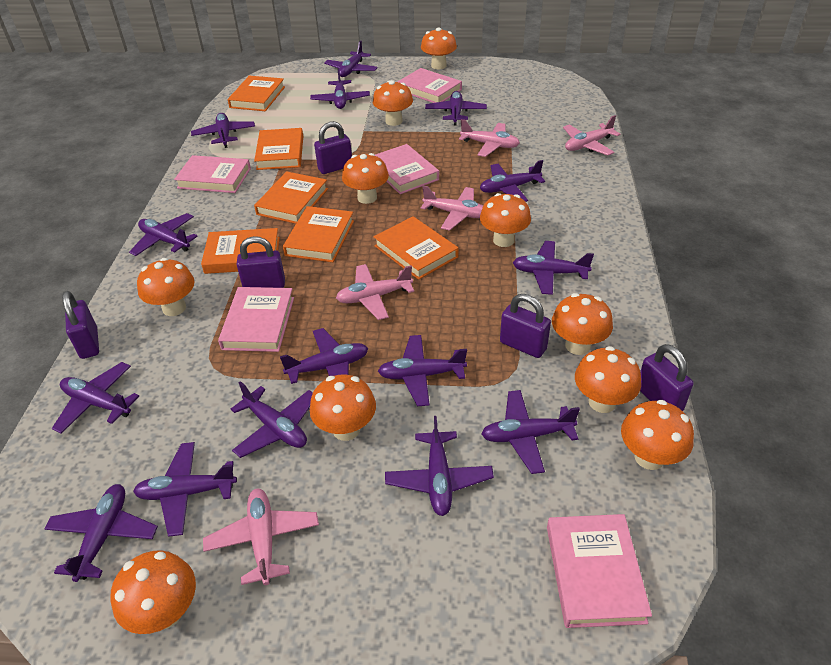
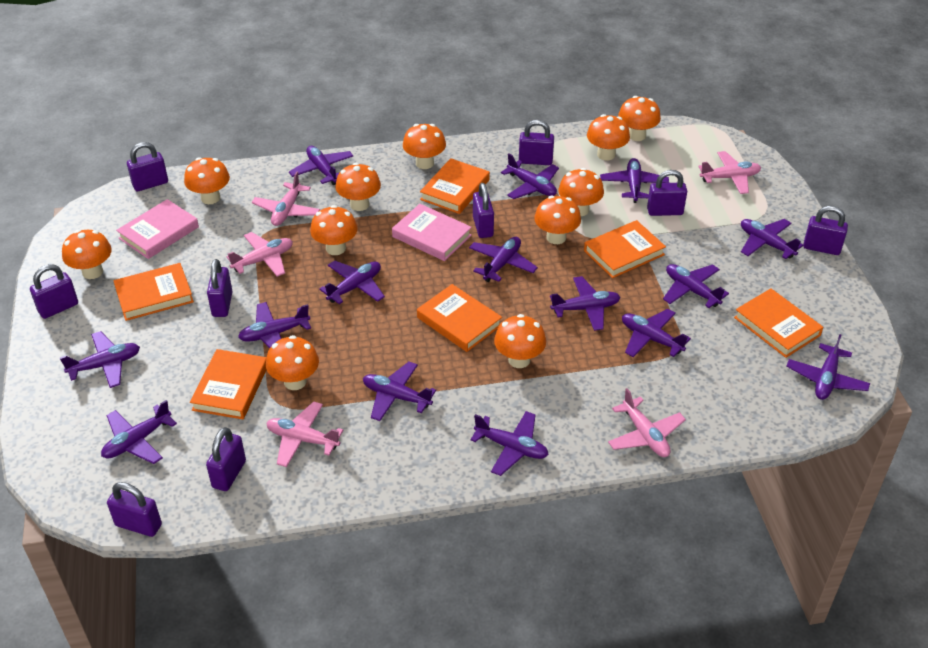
orange mushroom: 10 -> 11
pink book: 5 -> 2
purple padlock: 5 -> 9

